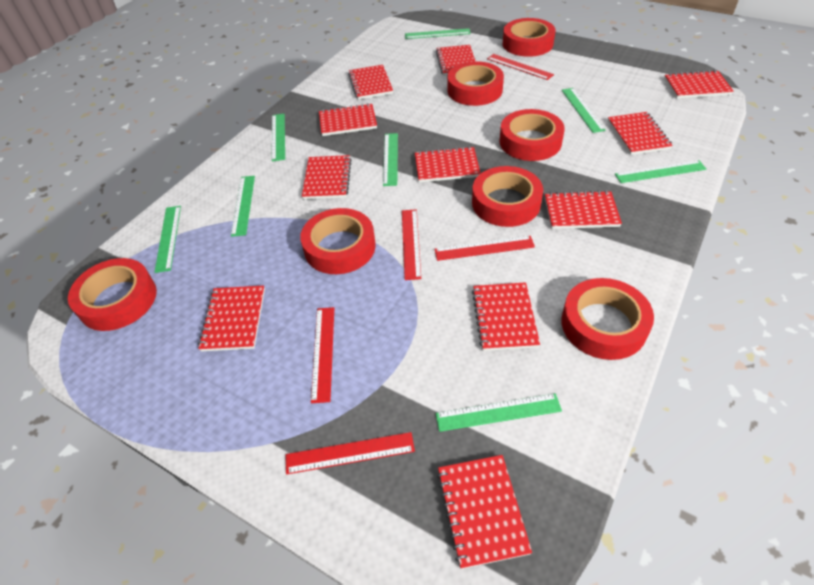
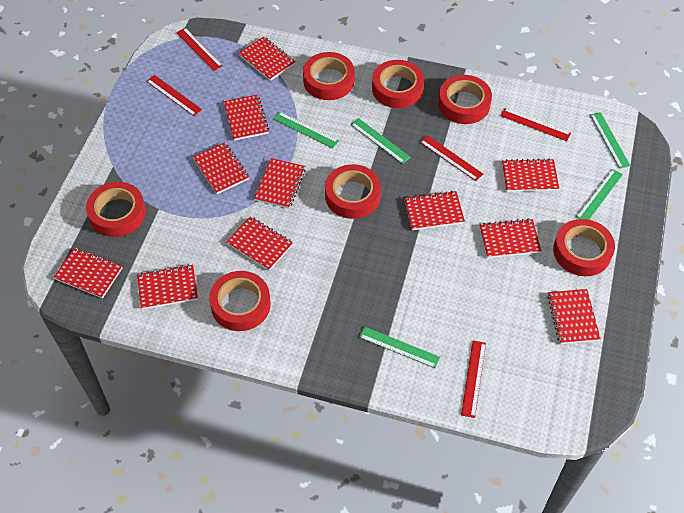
green ruler: 8 -> 5

